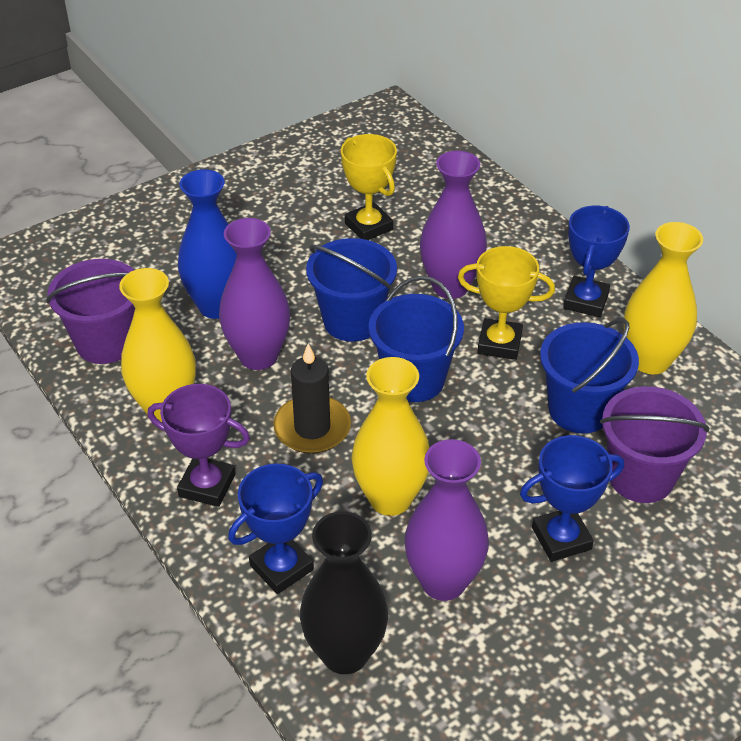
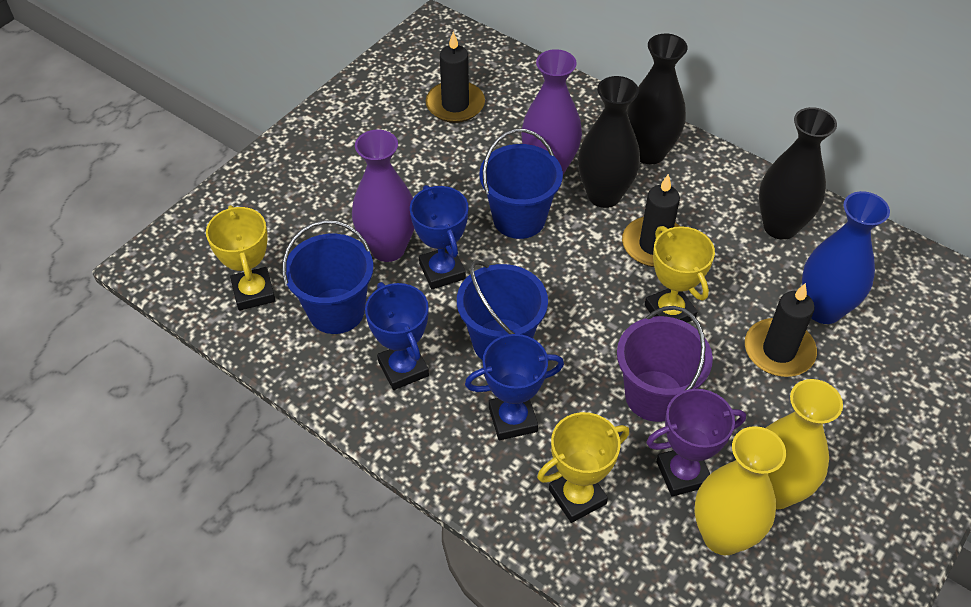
black candle: 1 -> 3
black vase: 1 -> 3
purple bucket: 2 -> 1
purple vase: 3 -> 2
yellow trophy: 2 -> 3
yellow vase: 3 -> 2

